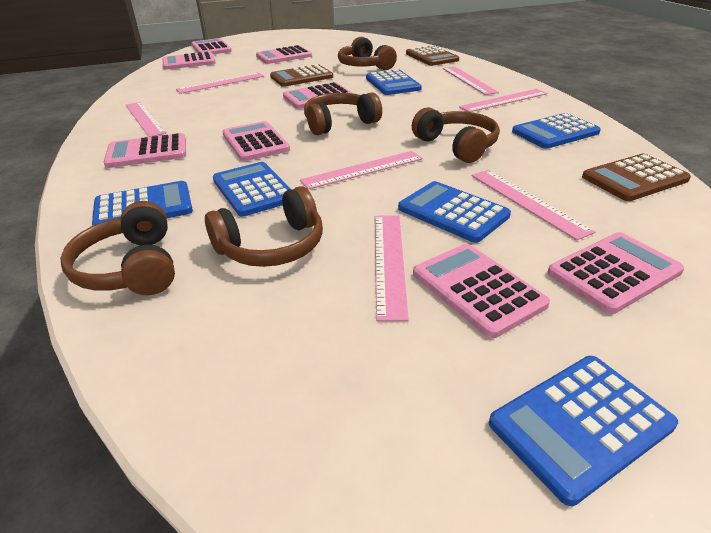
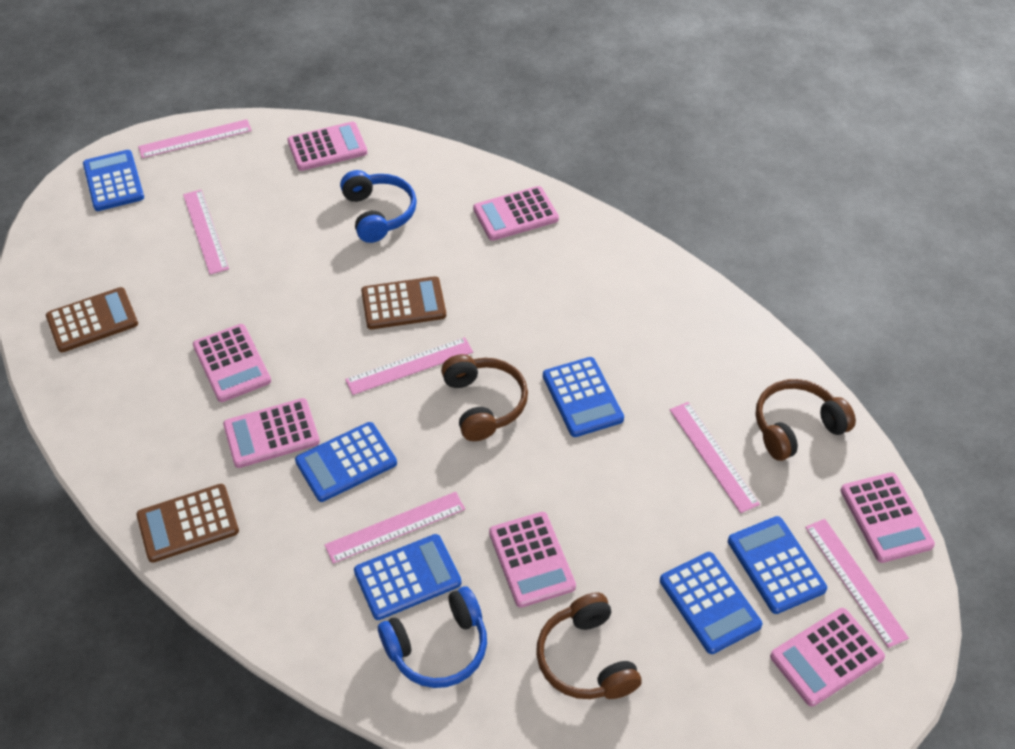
blue headphones: 0 -> 2
brown headphones: 5 -> 3
pink calculator: 8 -> 7
pink ruler: 7 -> 6

